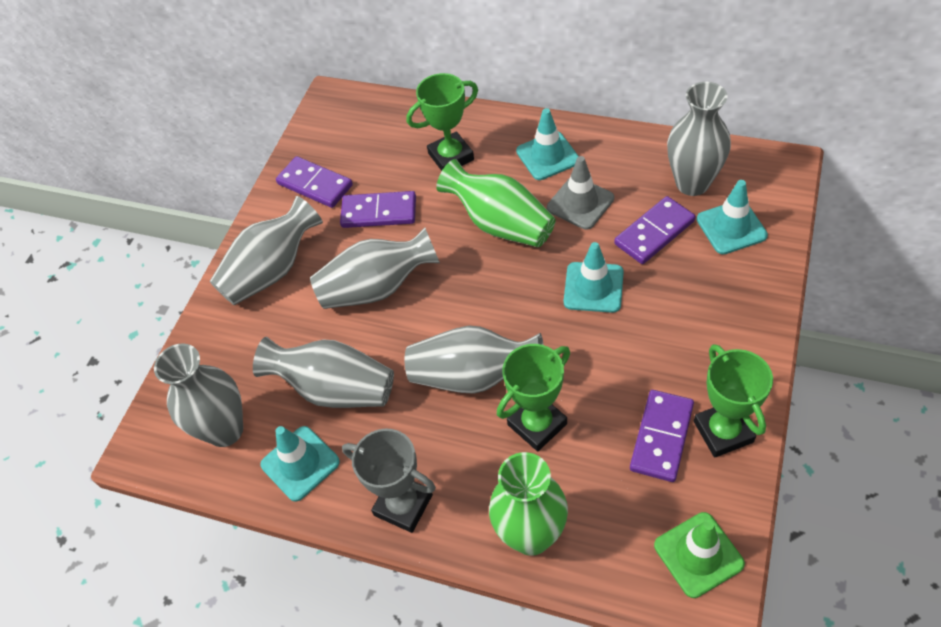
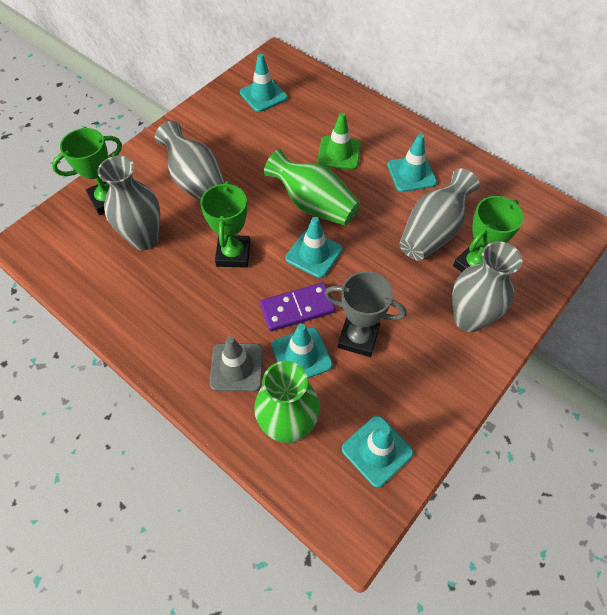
grey vase: 6 -> 4
purple domino: 4 -> 1
turquoise traffic cone: 4 -> 5

